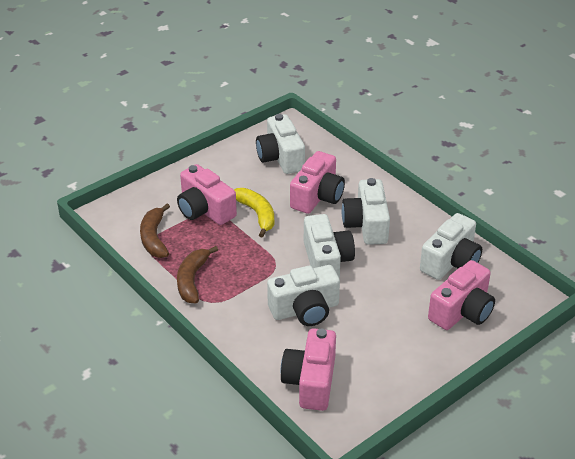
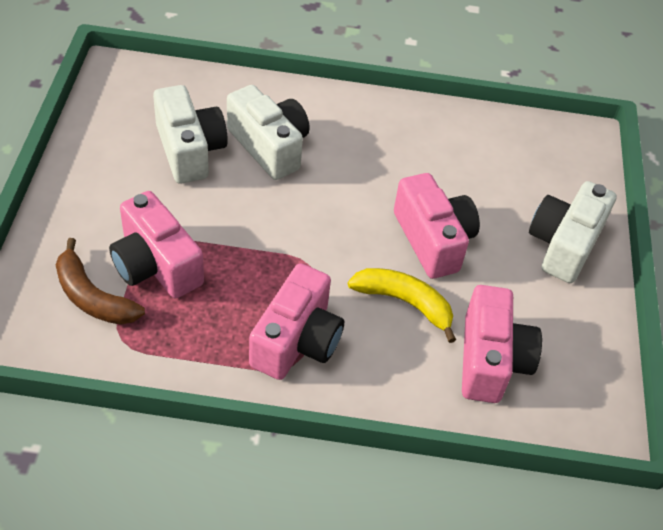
brown banana: 2 -> 1
white camera: 5 -> 3

